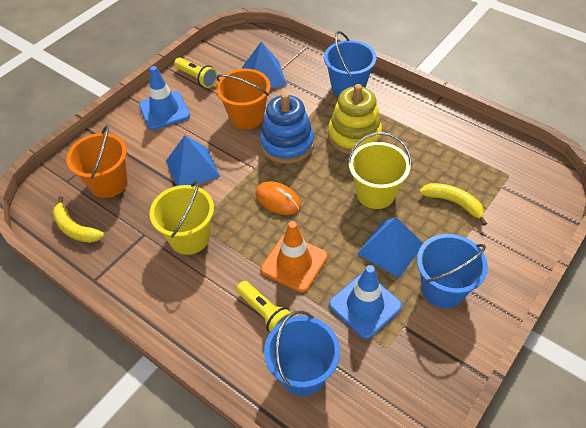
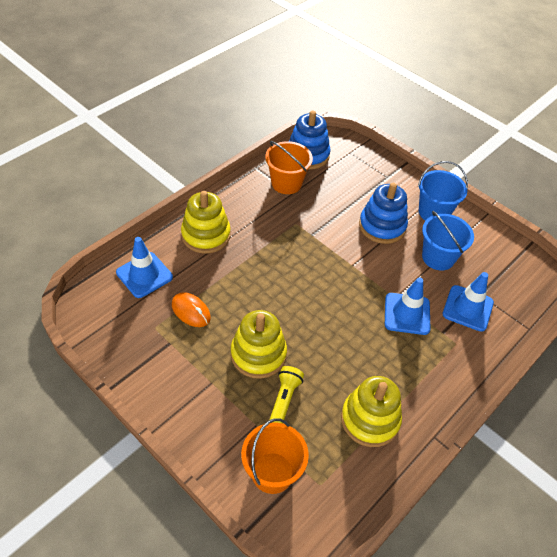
blue bucket: 3 -> 2
blue pyramid: 3 -> 0
blue stacking toy: 1 -> 2
blue traffic cone: 2 -> 3
orange traffic cone: 1 -> 0
yellow banana: 2 -> 0
yellow bucket: 2 -> 0
yellow flashlight: 2 -> 1
yellow stacking toy: 1 -> 3

